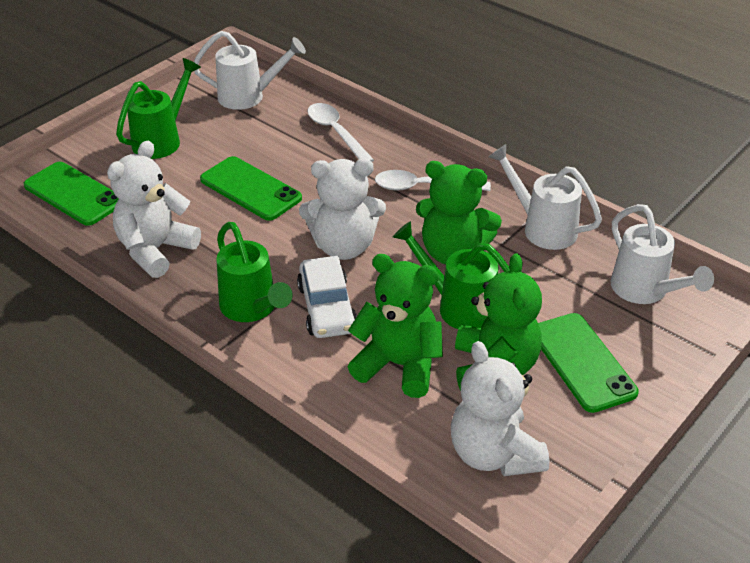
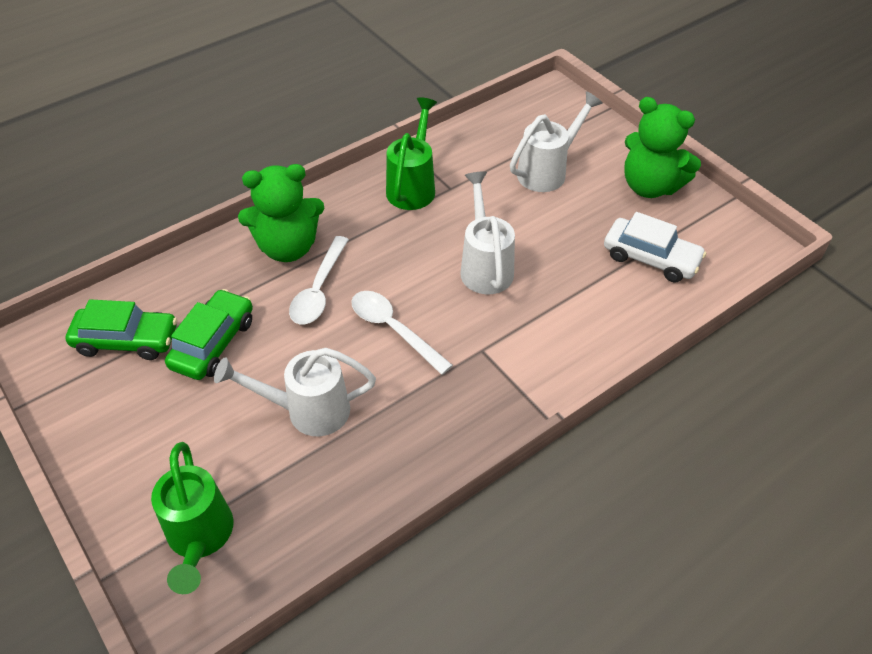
green car: 0 -> 2
green phone: 3 -> 0
green teddy bear: 3 -> 2
green watering can: 3 -> 2
white teddy bear: 3 -> 0

